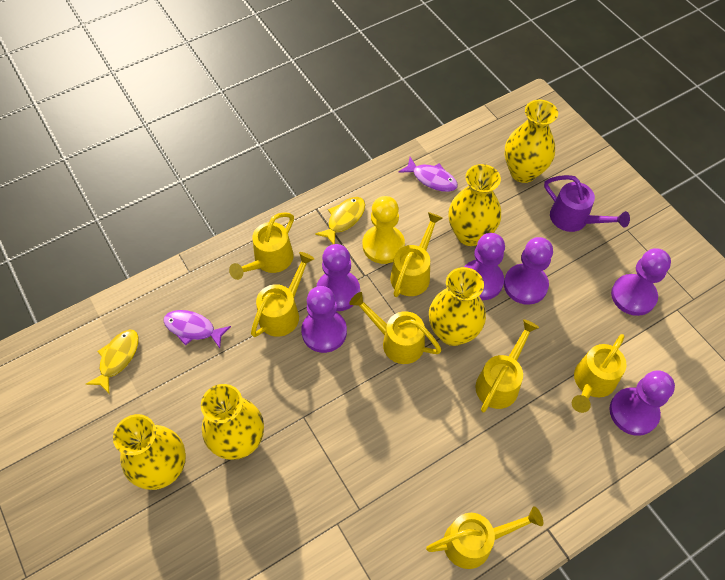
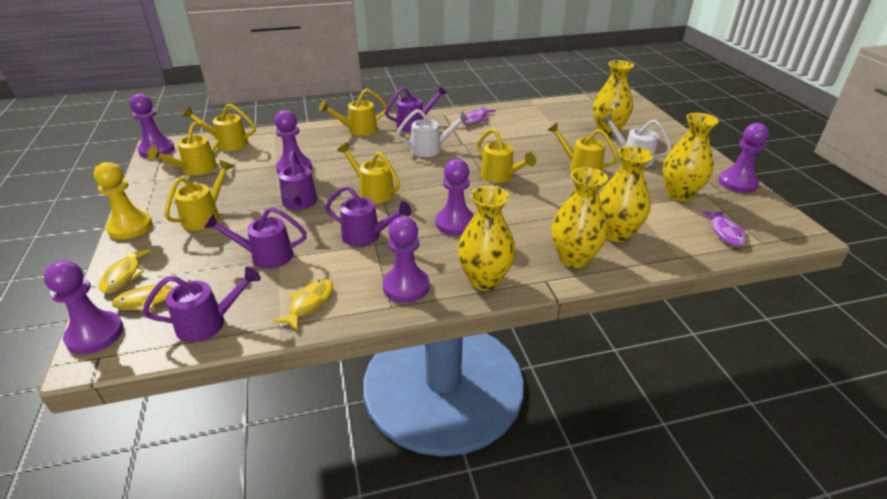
purple watering can: 1 -> 5
white watering can: 0 -> 2
yellow fish: 2 -> 3

